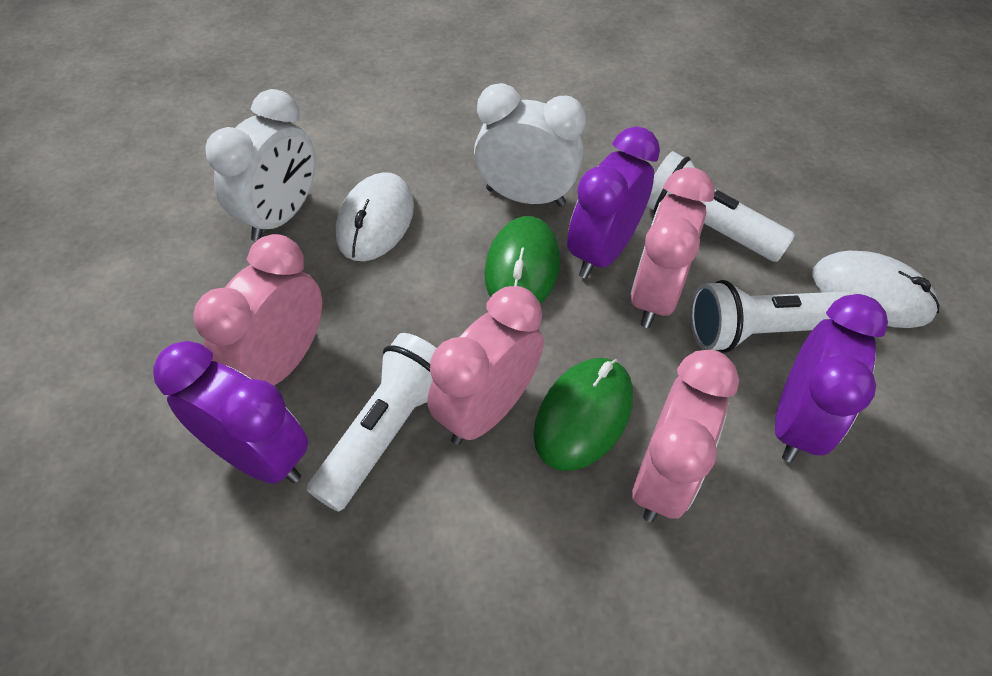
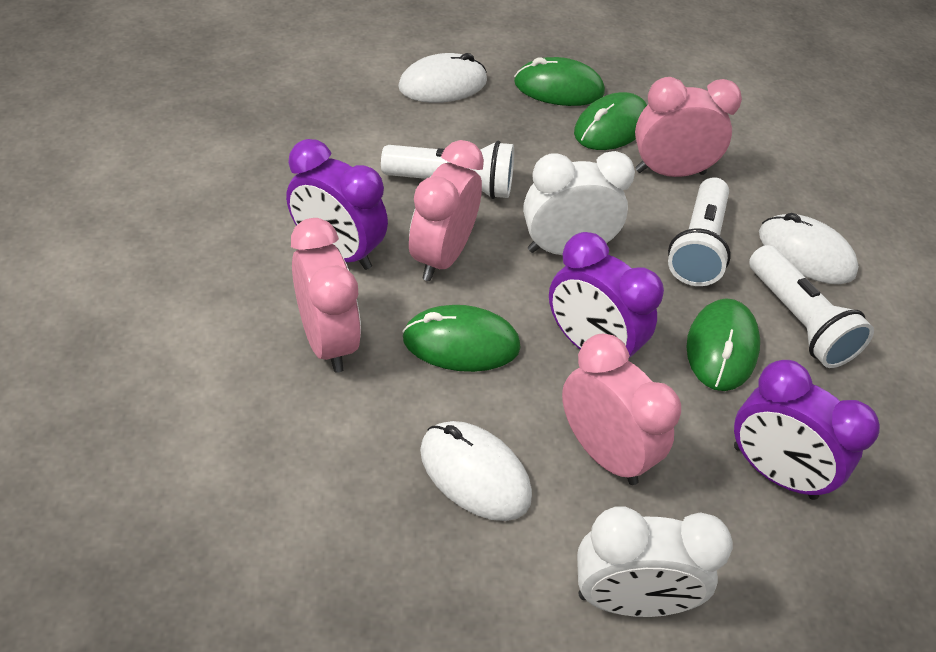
green mouse: 2 -> 4
white mouse: 2 -> 3

